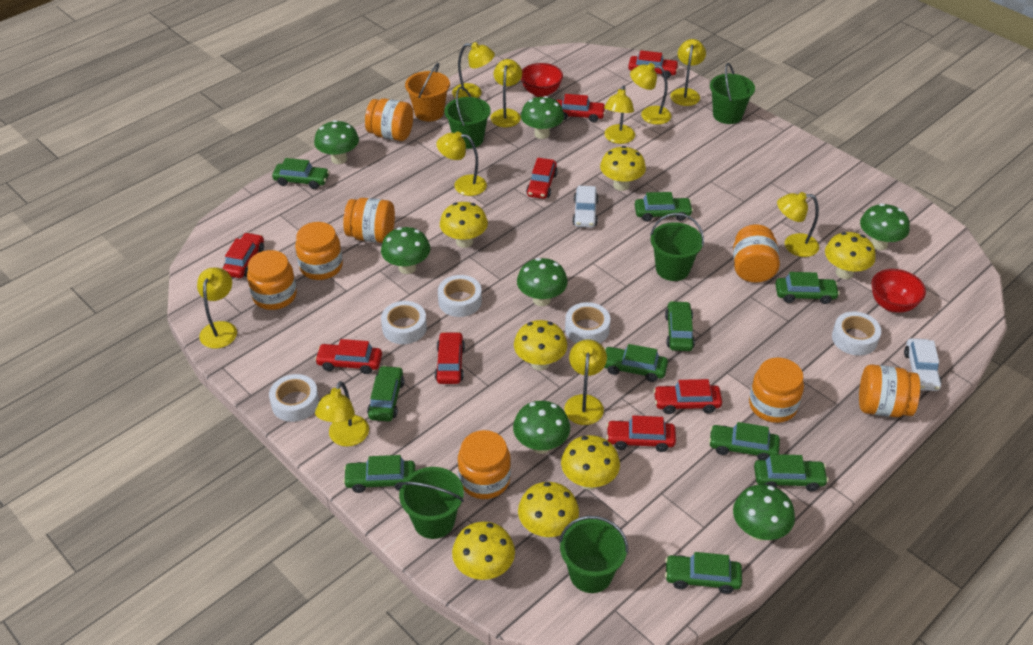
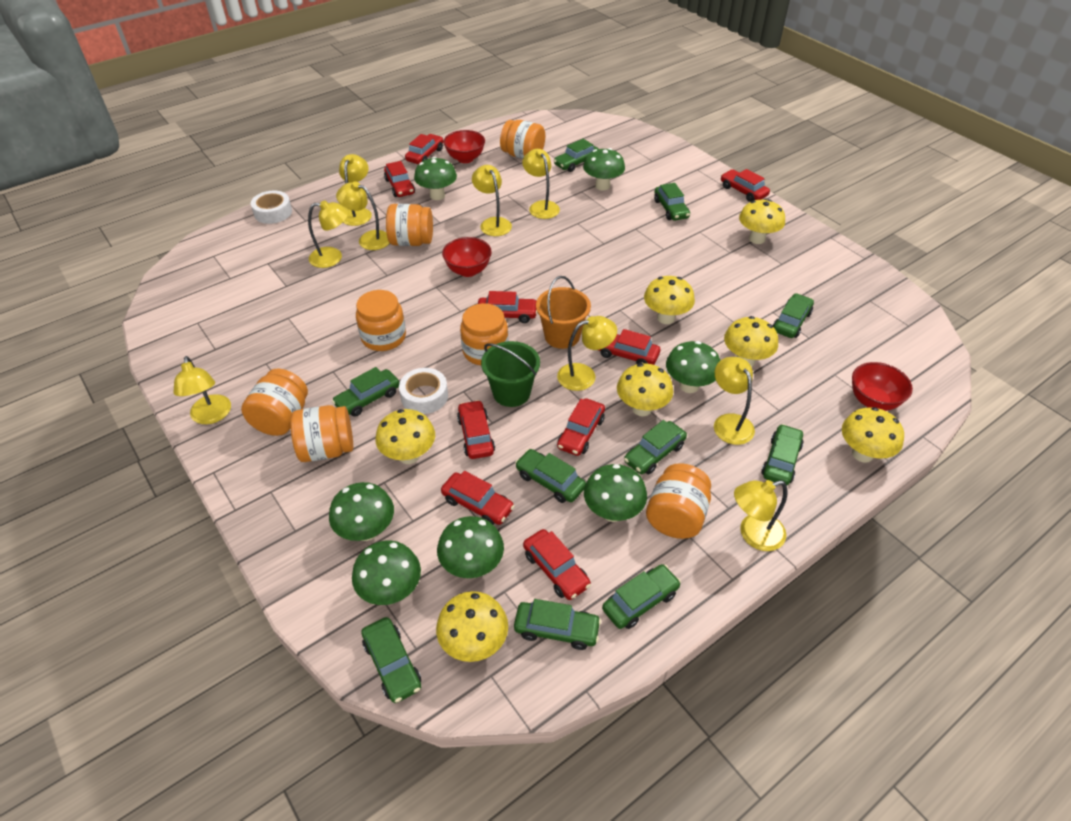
green bucket: 5 -> 1
orange jar: 8 -> 7
red bowl: 2 -> 3
red car: 8 -> 9
white car: 2 -> 0
white tape: 5 -> 2
yellow lamp: 10 -> 9

